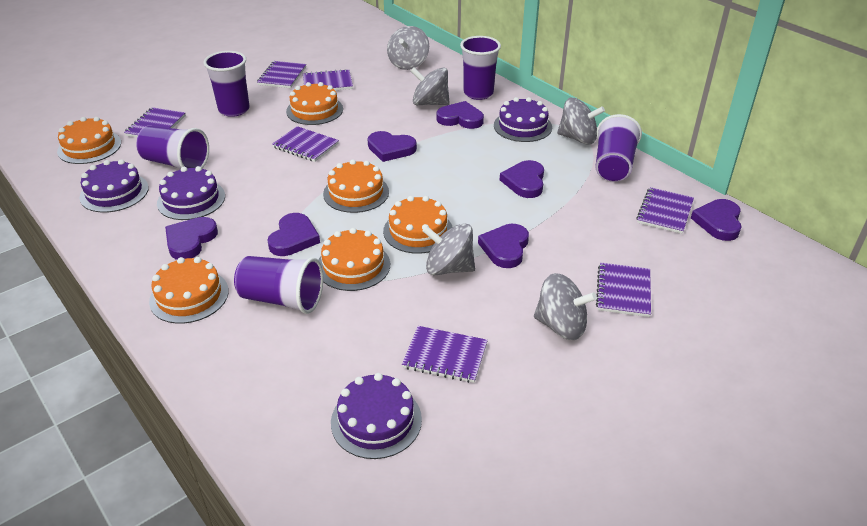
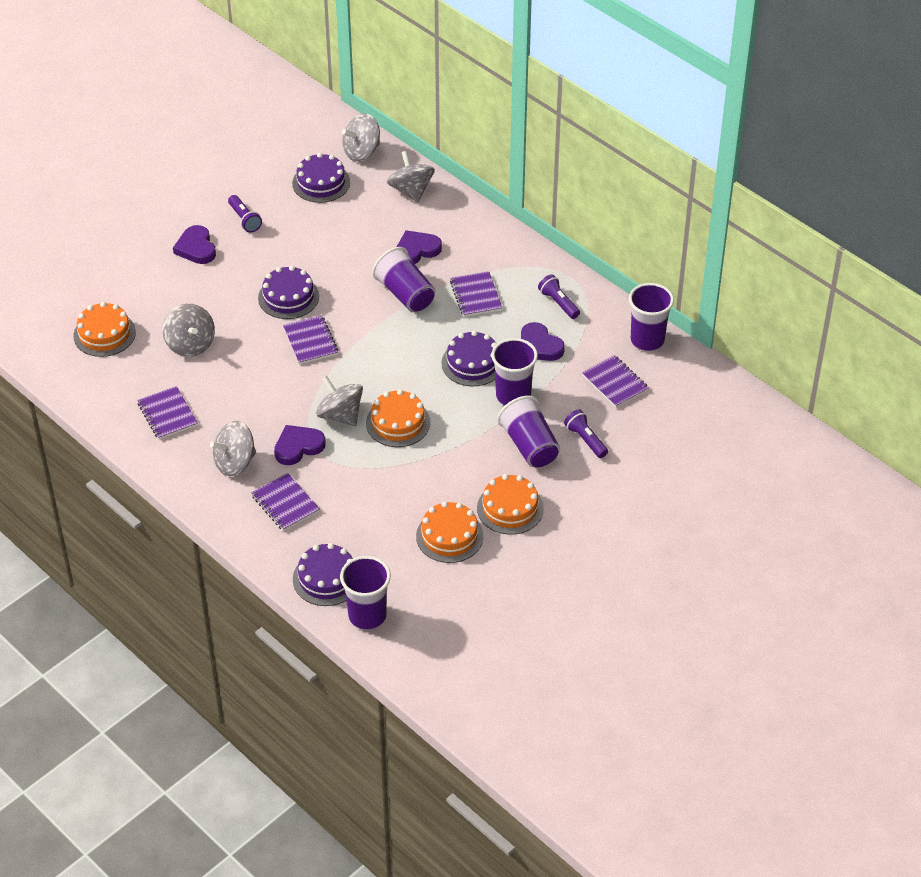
orange cake: 6 -> 4
purple flashlight: 0 -> 3
purple heart: 7 -> 4
purple notebook: 7 -> 5

